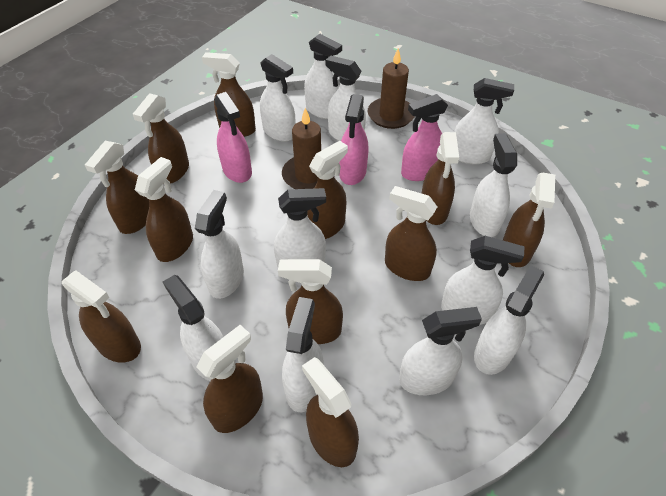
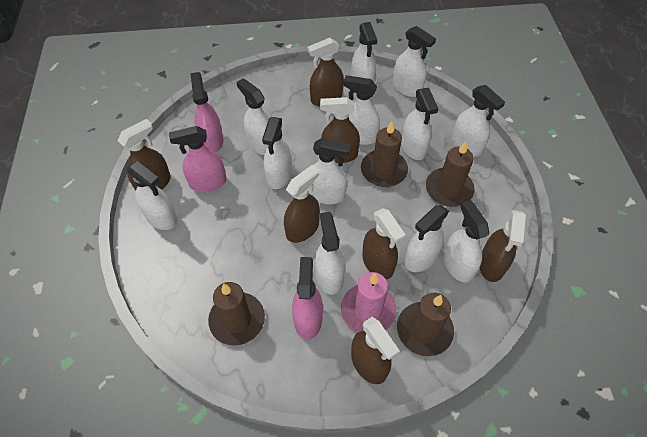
brown candle: 2 -> 4
brown spray bottle: 12 -> 7
pink candle: 0 -> 1

